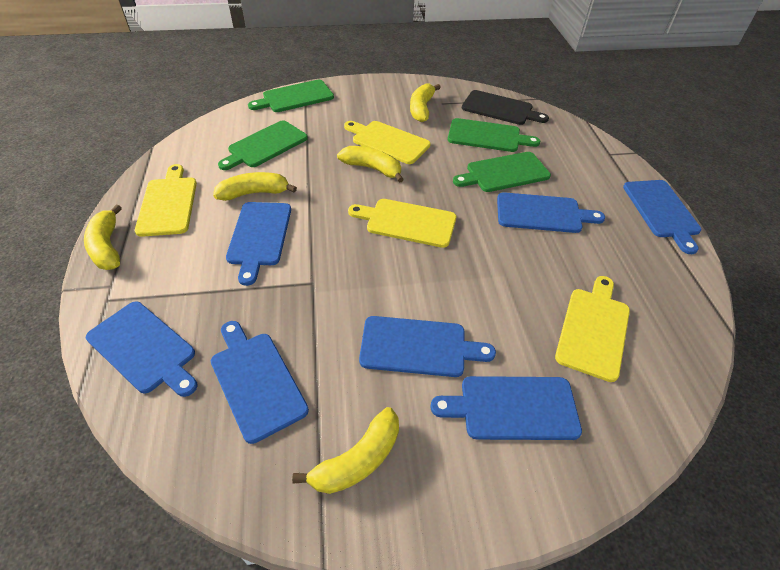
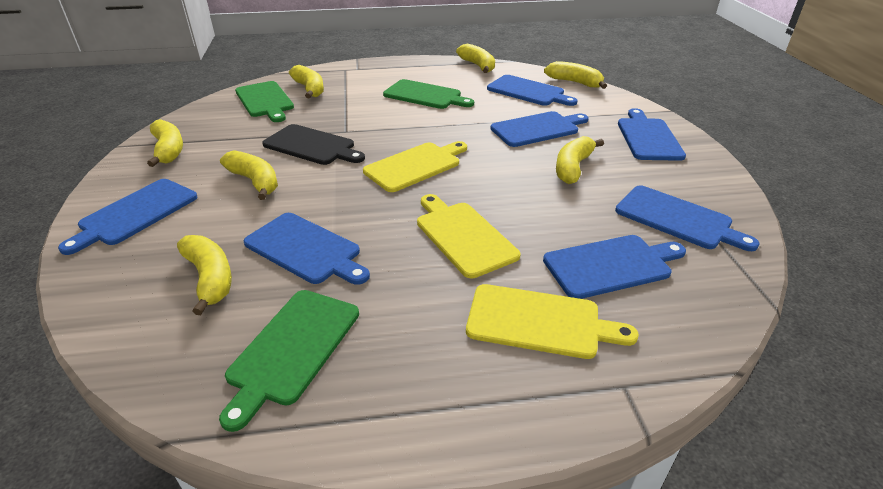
green cutting board: 4 -> 3
yellow banana: 5 -> 7
yellow cutting board: 4 -> 3

